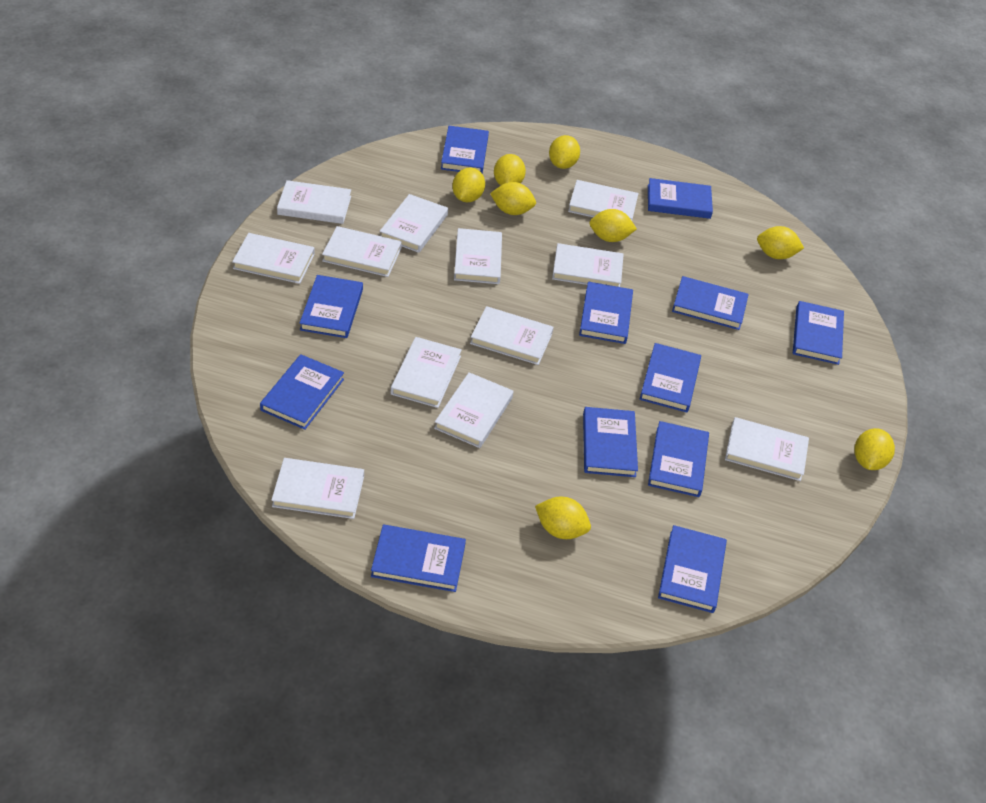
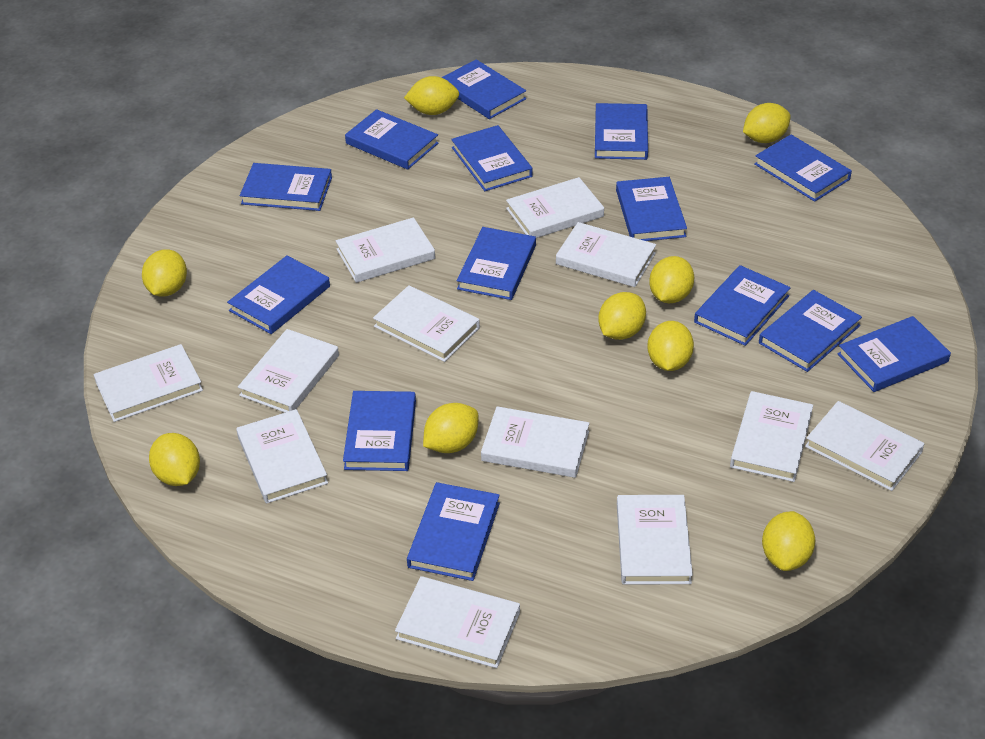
blue book: 12 -> 14
yellow lemon: 8 -> 9

